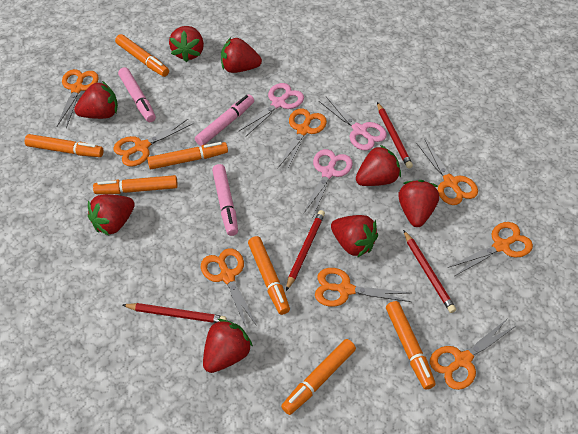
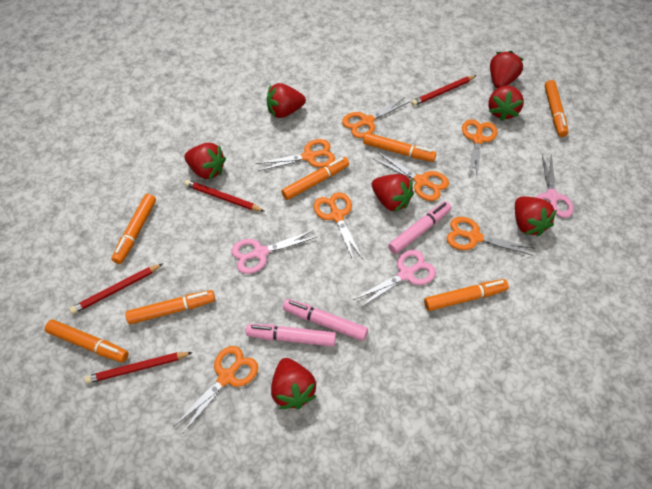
orange scissors: 8 -> 7
red strawberry: 8 -> 7

